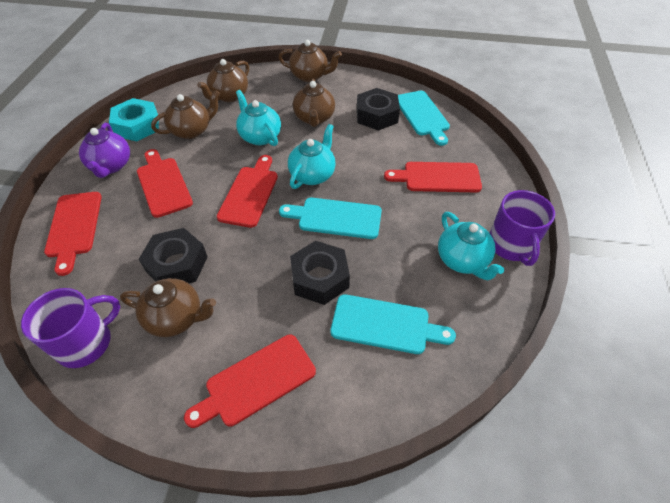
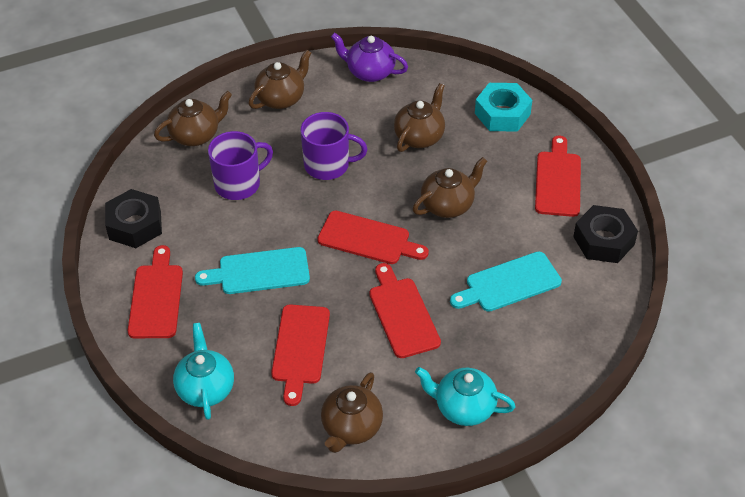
black nut: 3 -> 2
turquoise cutting board: 3 -> 2
turquoise teapot: 3 -> 2

